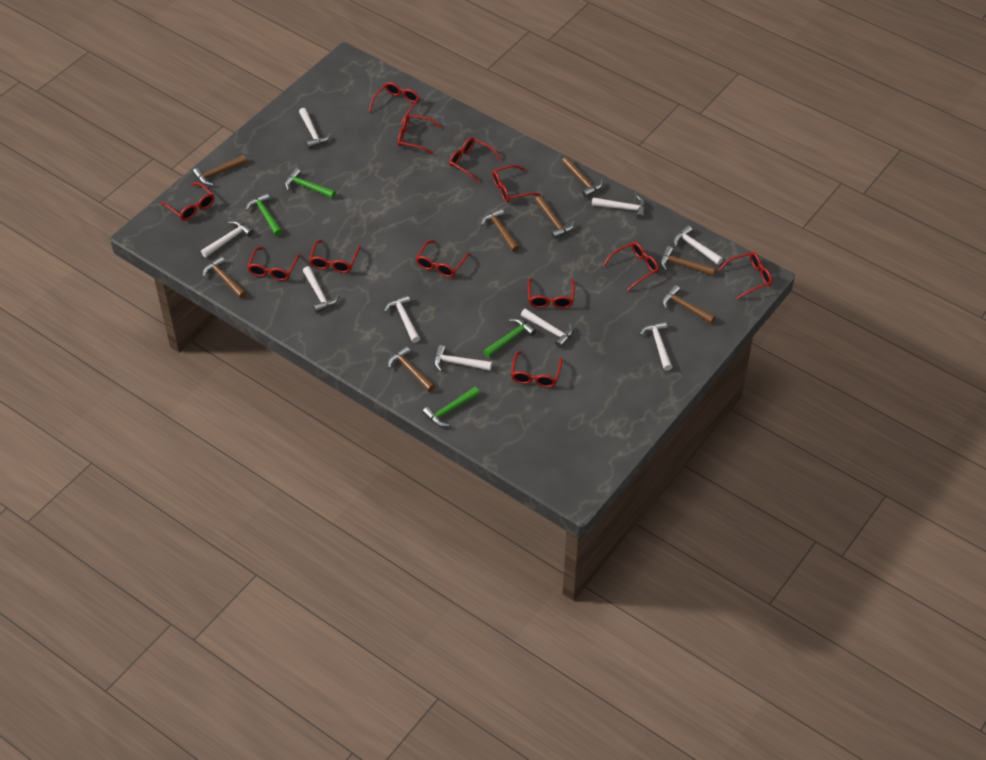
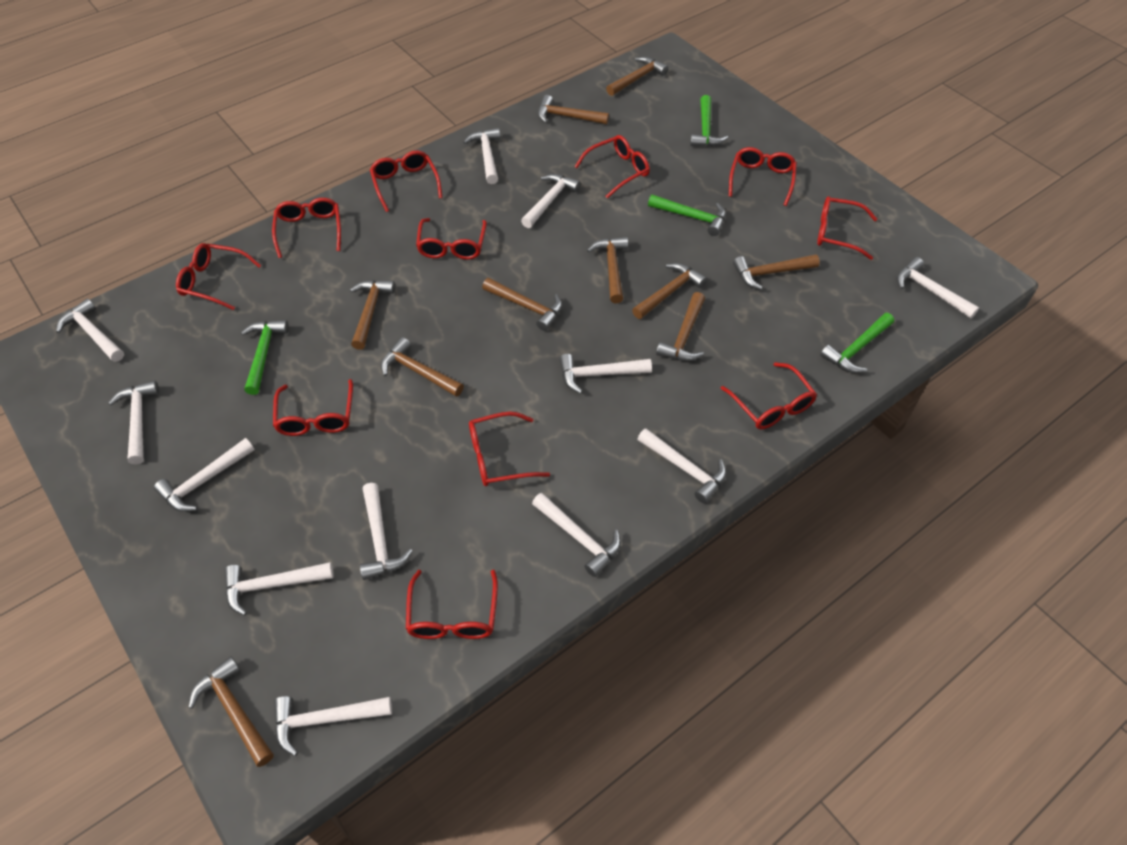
brown hammer: 8 -> 10
red glasses: 12 -> 11
white hammer: 9 -> 12

